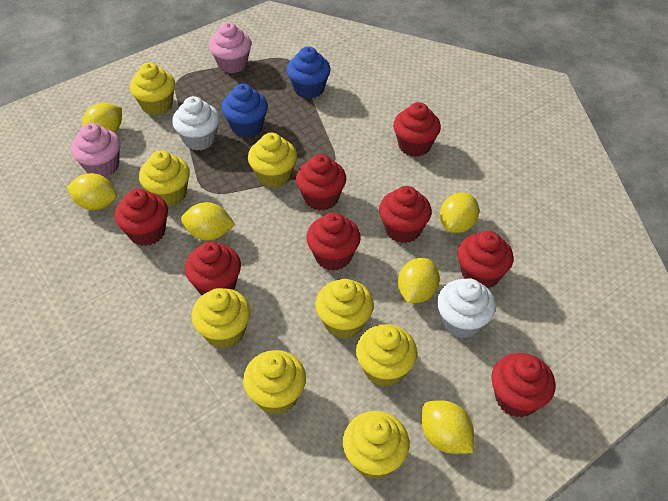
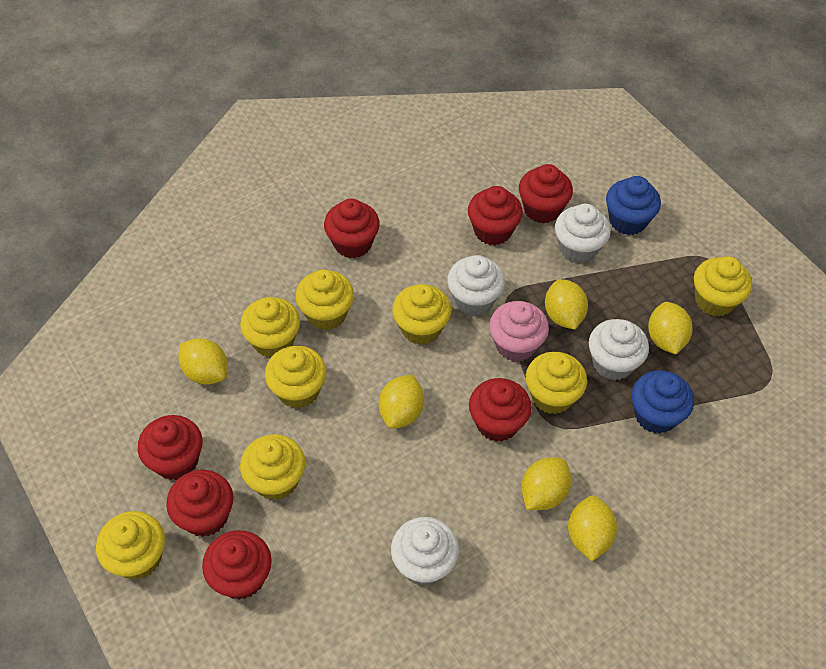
pink cupcake: 2 -> 1
red cupcake: 8 -> 7
white cupcake: 2 -> 4

